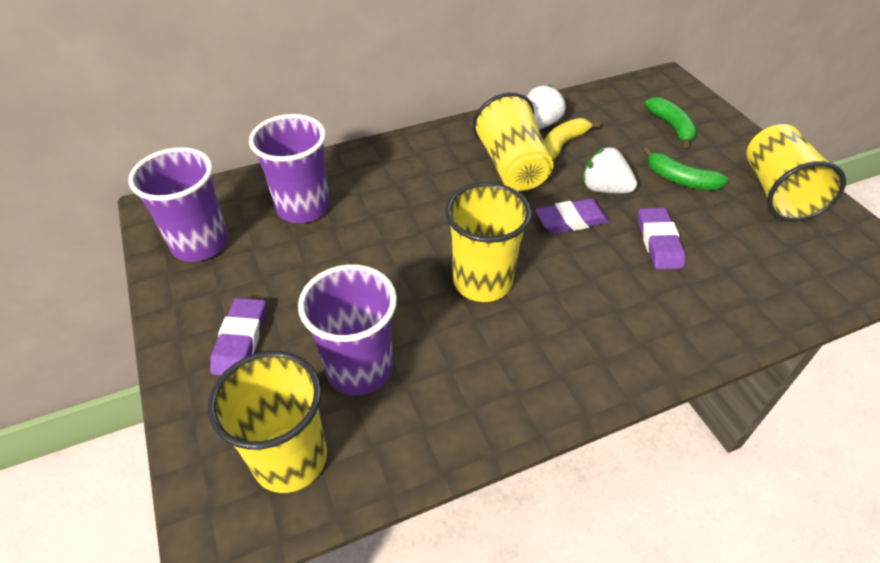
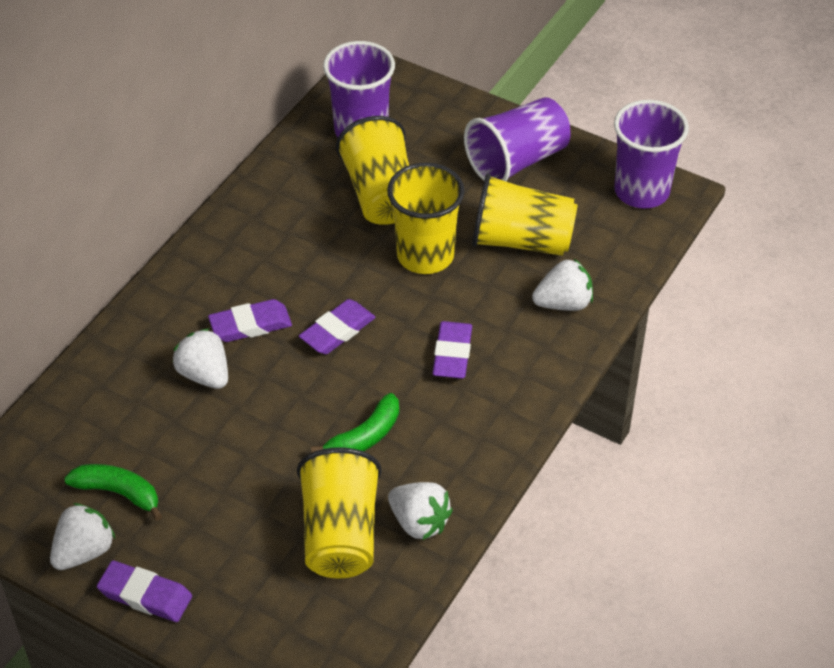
purple eraser: 3 -> 4
white strawberry: 2 -> 4
yellow banana: 1 -> 0

